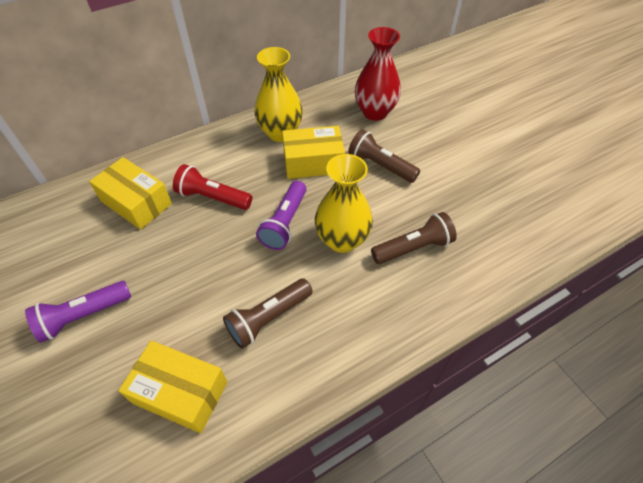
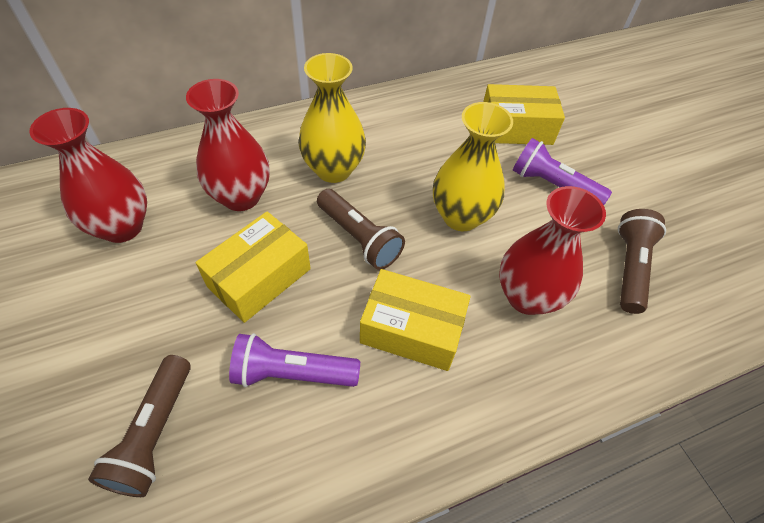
red flashlight: 1 -> 0
red vase: 1 -> 3

